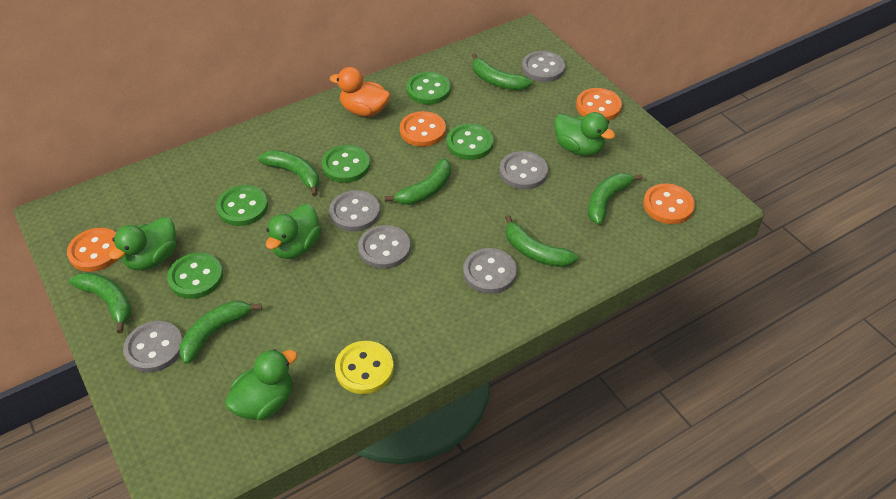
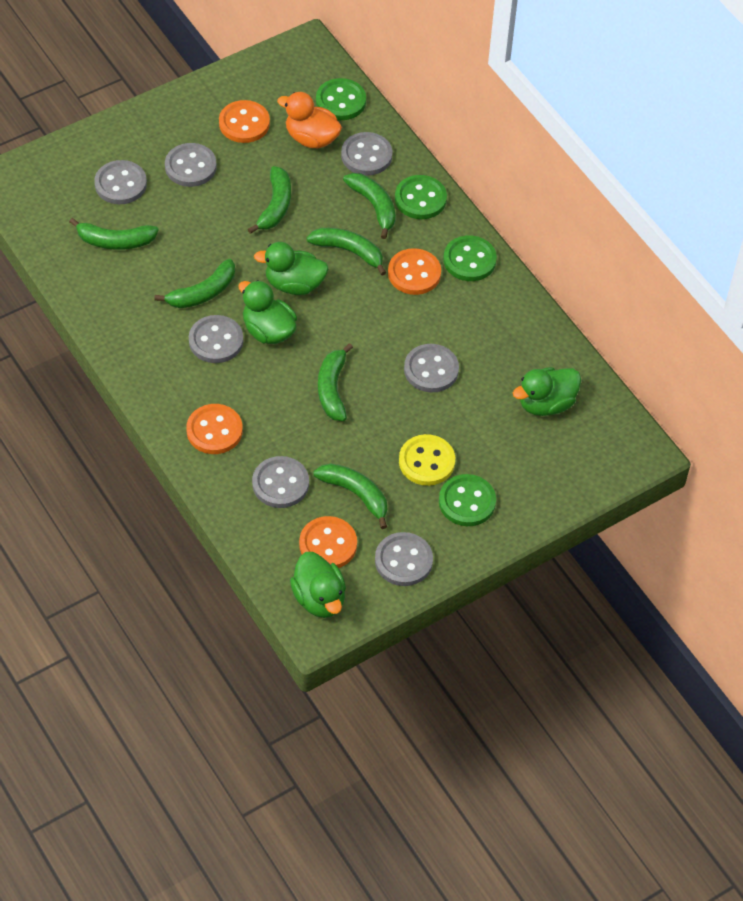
green button: 5 -> 4
grey button: 6 -> 7

